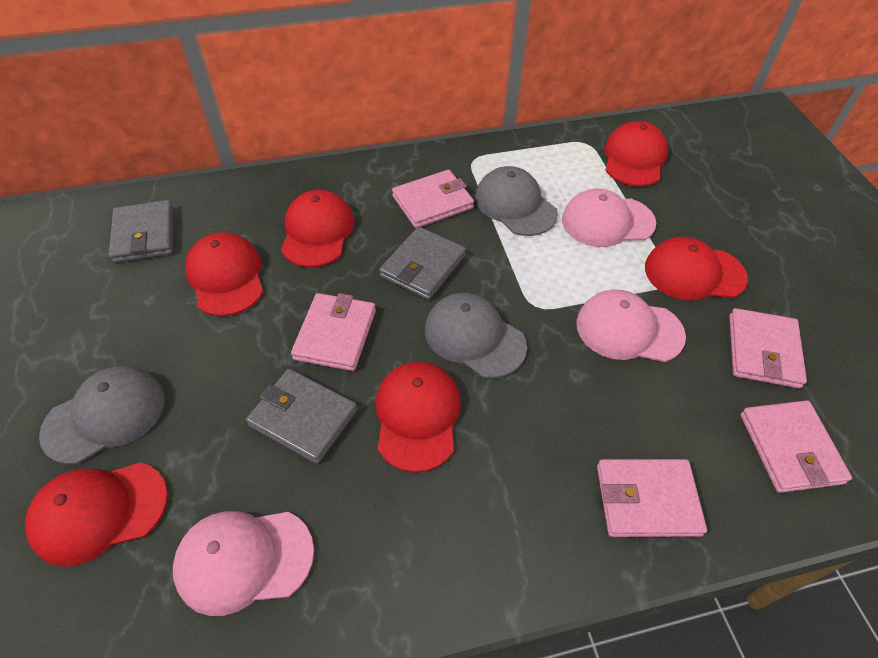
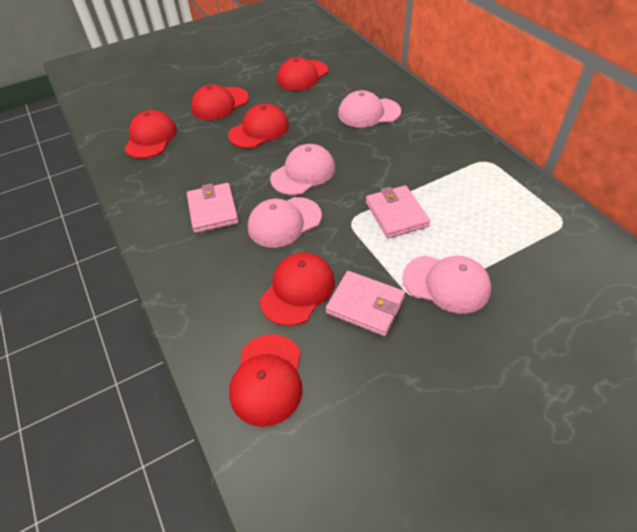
grey cap: 3 -> 0
grey wallet: 3 -> 0
pink cap: 3 -> 4
pink wallet: 5 -> 3

